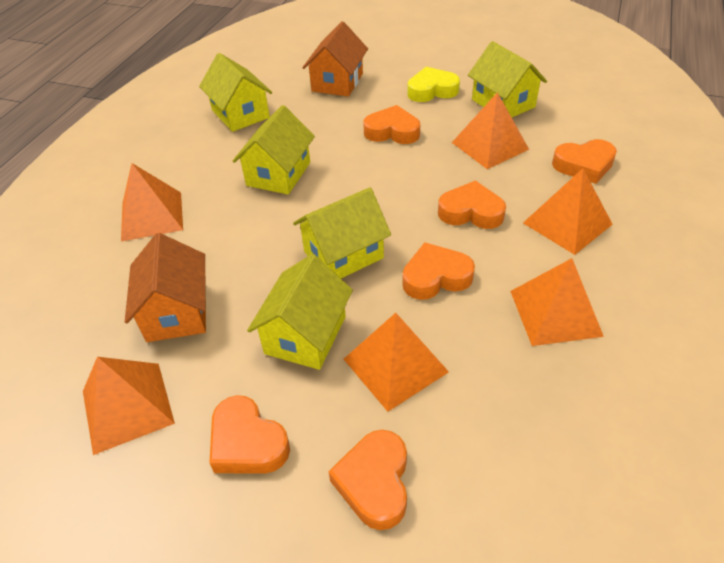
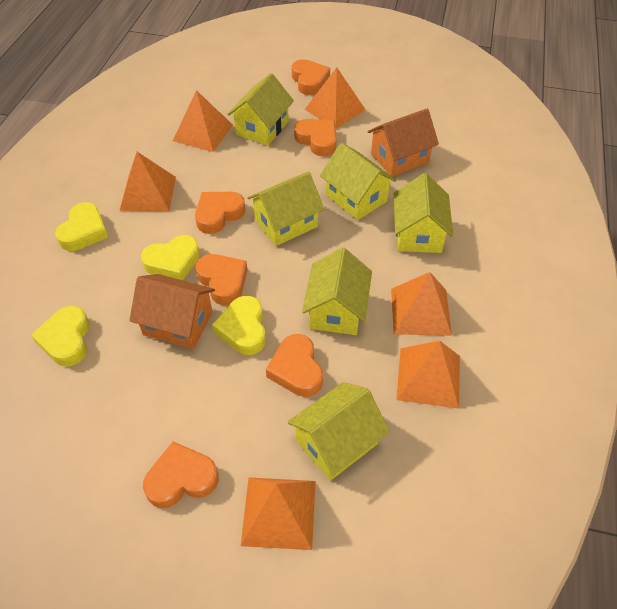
yellow heart: 1 -> 4
yellow house: 5 -> 6

